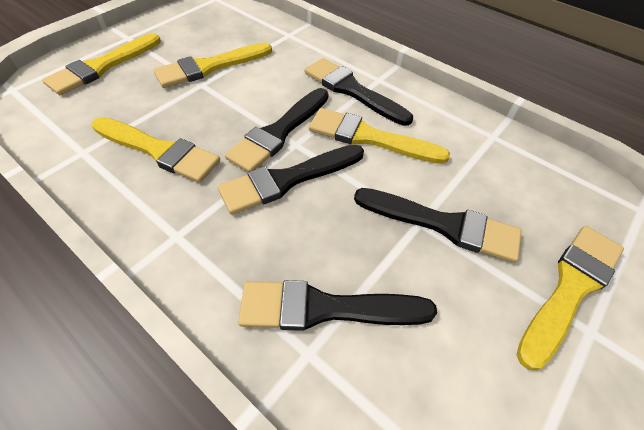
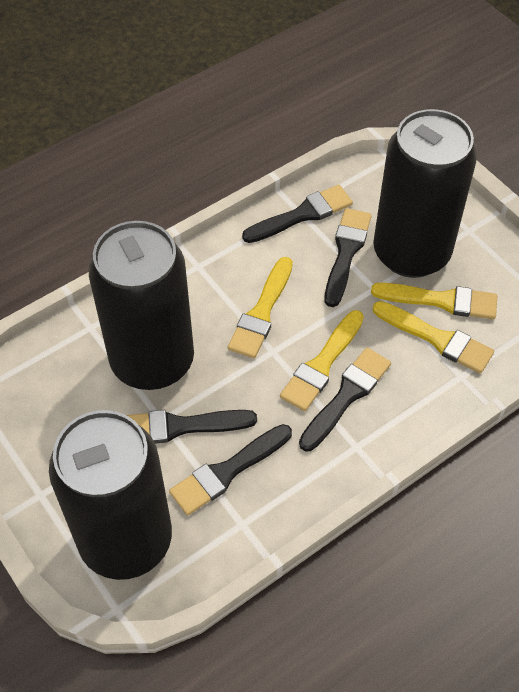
black can: 0 -> 3
yellow brush: 5 -> 4

